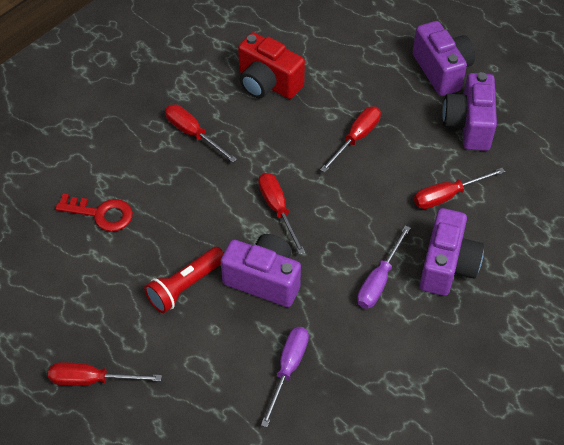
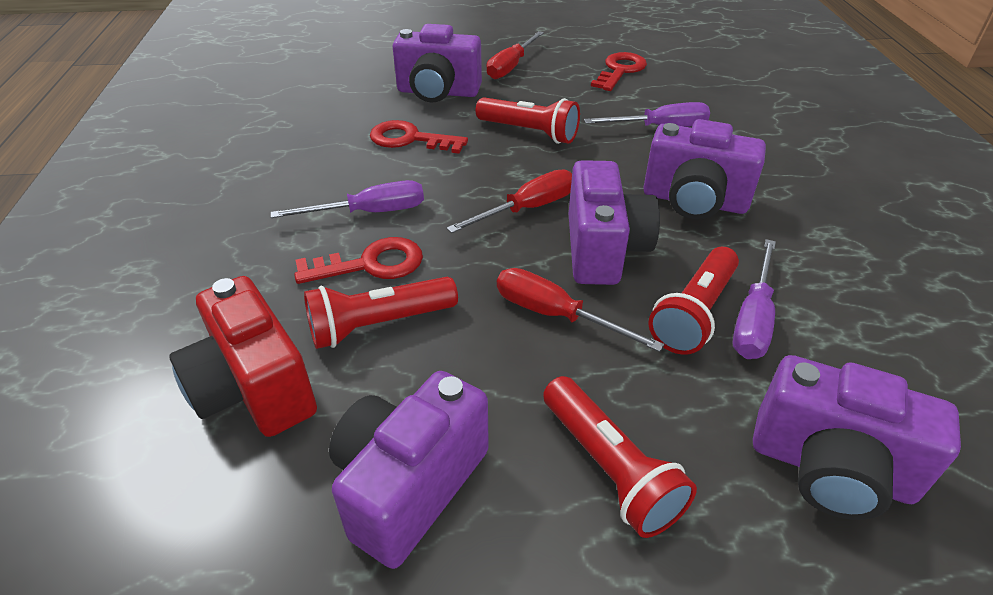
purple camera: 4 -> 5
purple screwdriver: 2 -> 3
red flashlight: 1 -> 4
red key: 1 -> 3
red screwdriver: 5 -> 3

